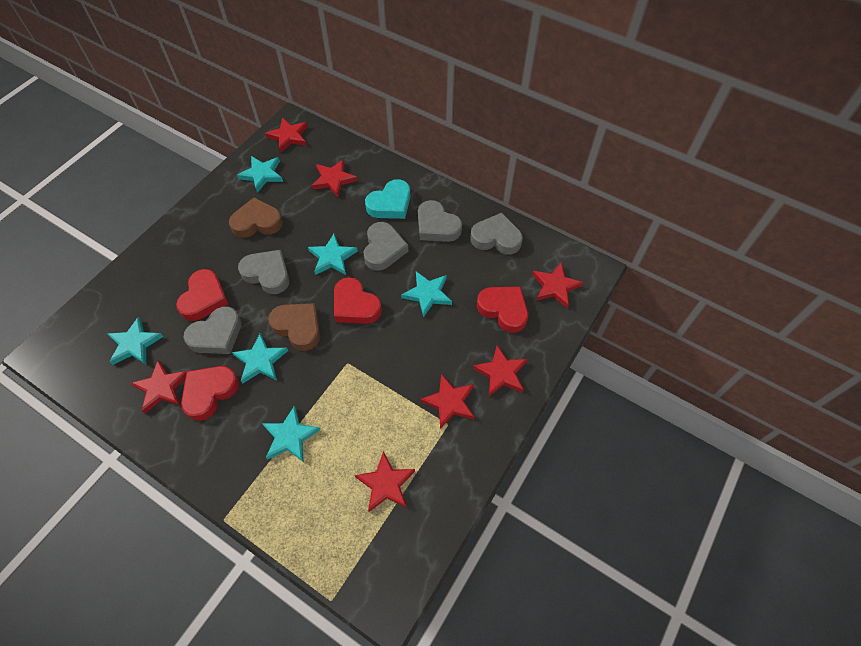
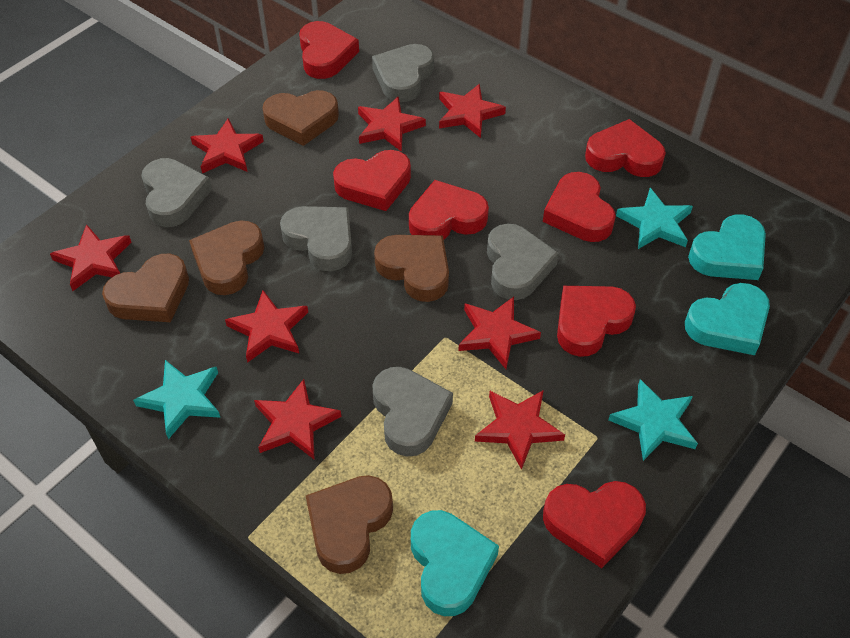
brown heart: 2 -> 5
red heart: 4 -> 7
red star: 7 -> 8
turquoise heart: 1 -> 3
turquoise star: 6 -> 3

